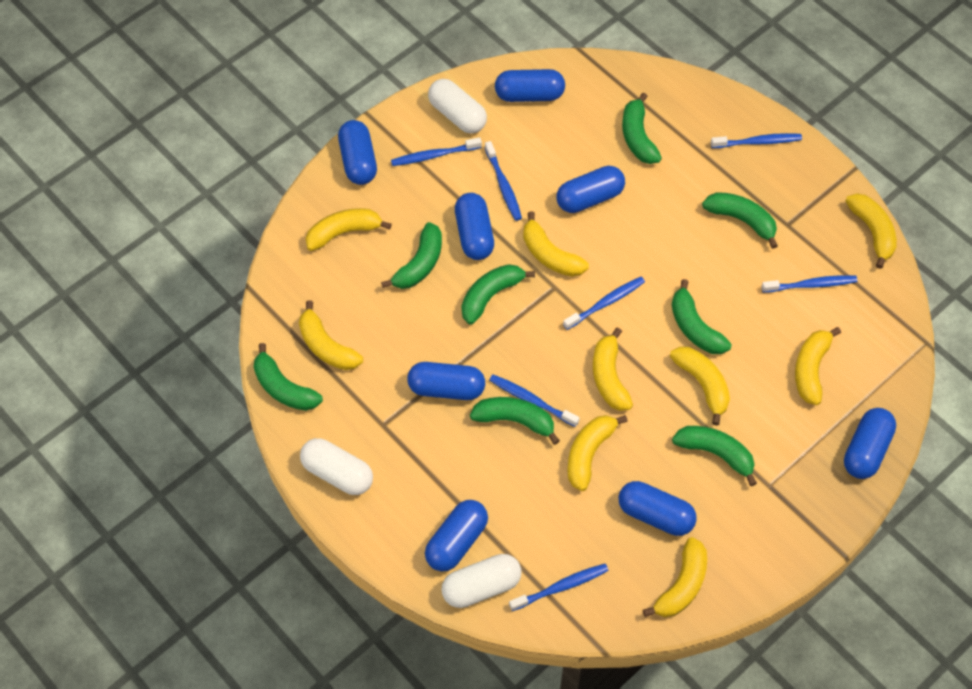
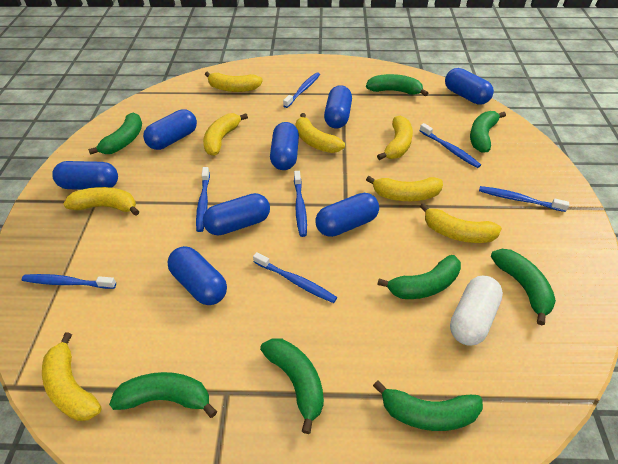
white capsule: 3 -> 1
yellow banana: 9 -> 8

